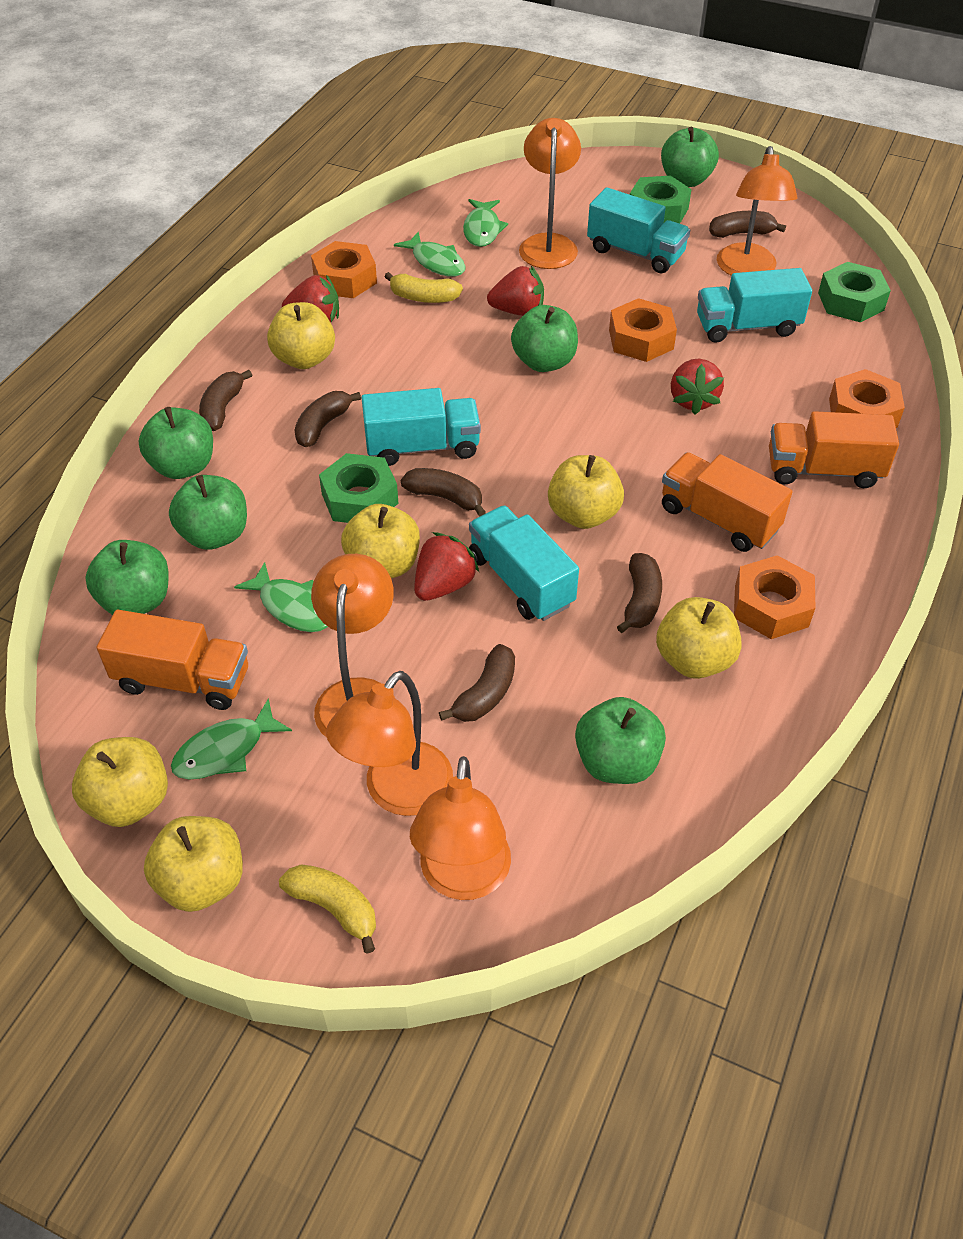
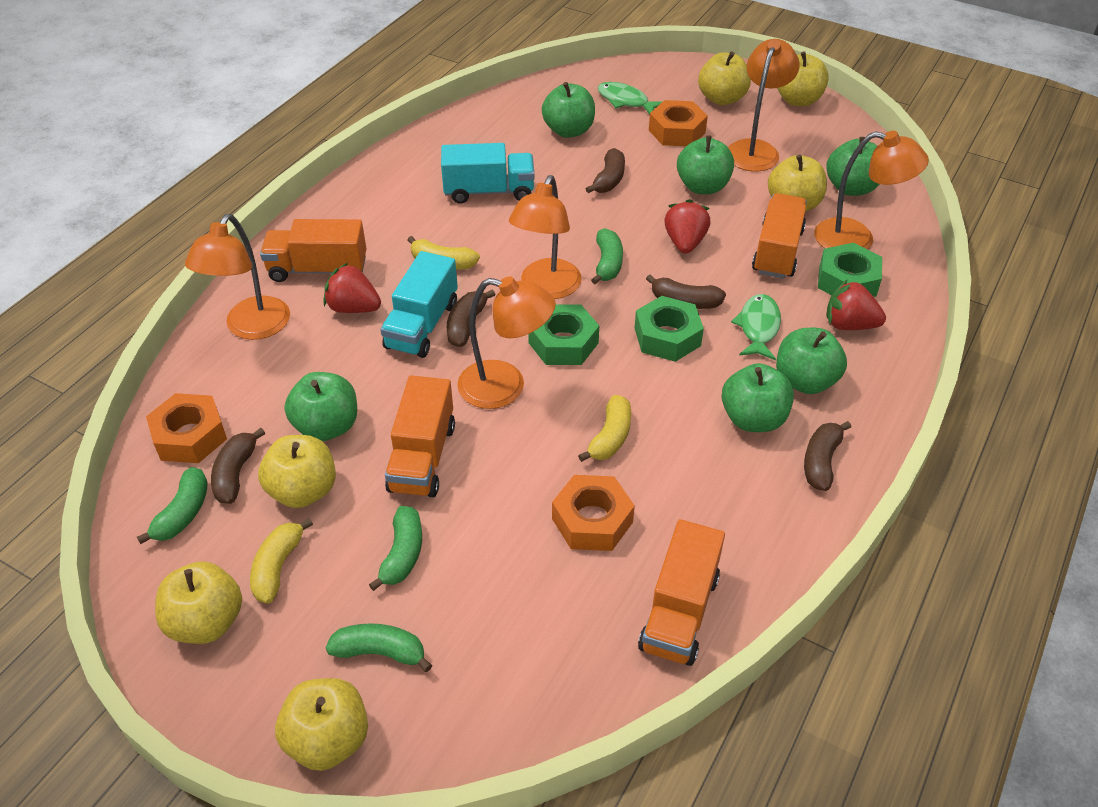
brown banana: 6 -> 5
green banana: 0 -> 4
green fish: 4 -> 2
orange nut: 4 -> 3
orange truck: 3 -> 4
red strawberry: 4 -> 3
turquoise truck: 4 -> 2
yellow banana: 2 -> 3

